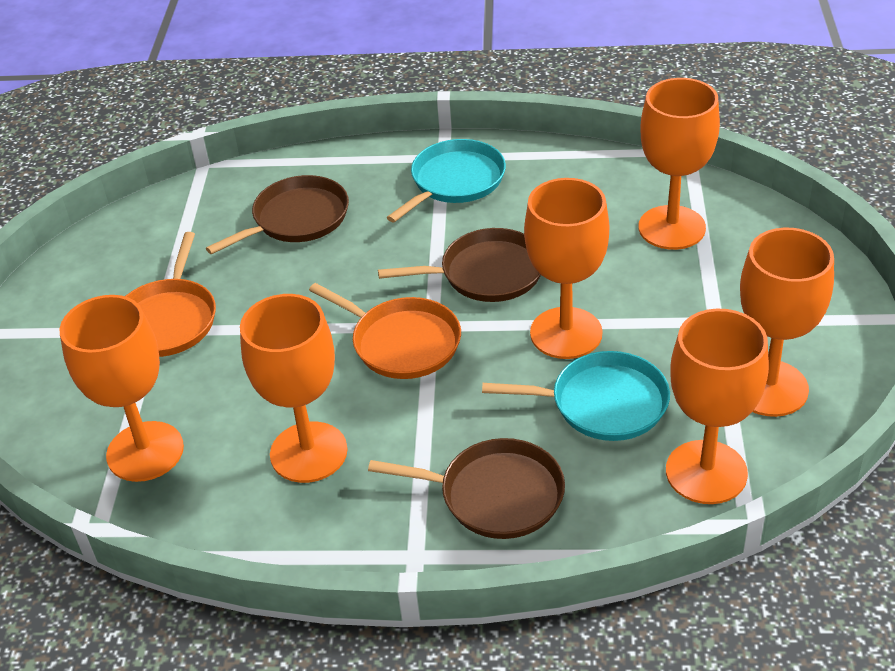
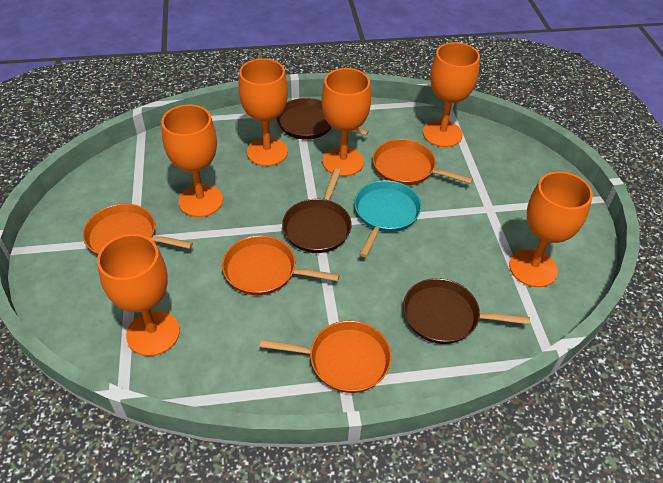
orange pan: 2 -> 4
turquoise pan: 2 -> 1

